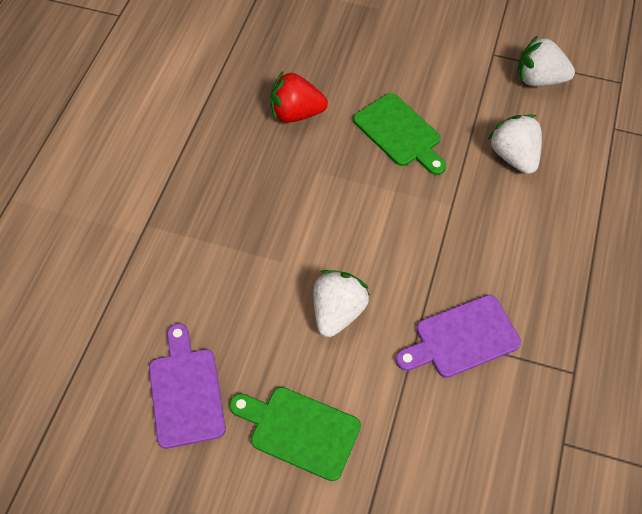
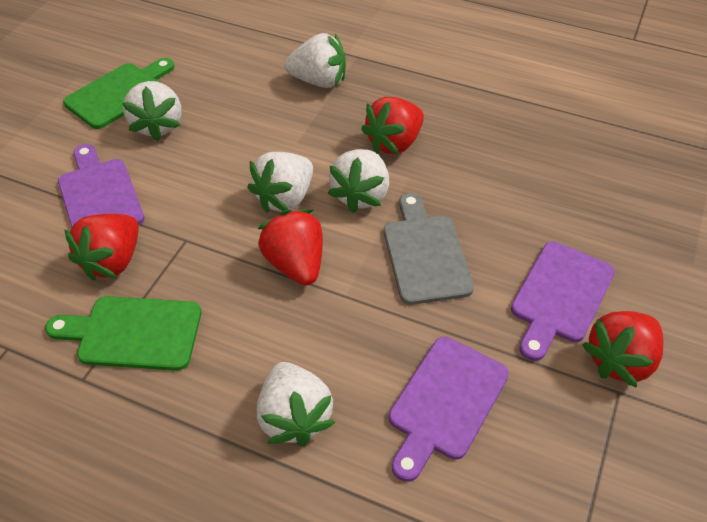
grey cutting board: 0 -> 1
purple cutting board: 2 -> 3
red strawberry: 1 -> 4
white strawberry: 3 -> 5

